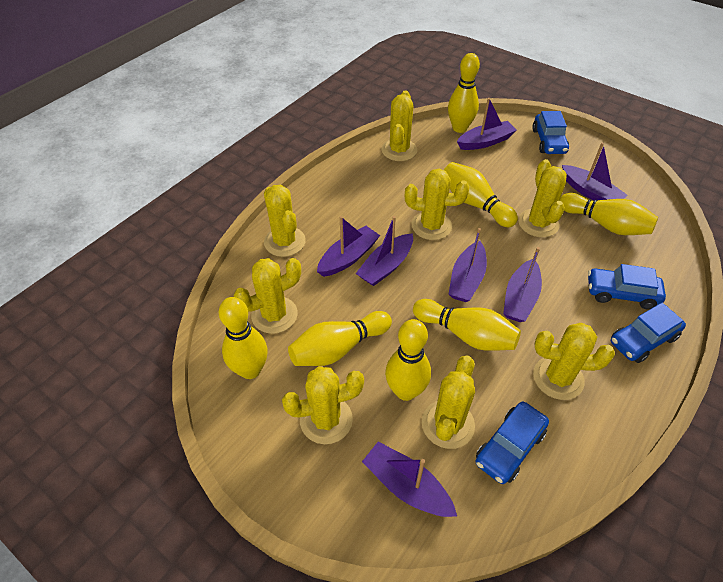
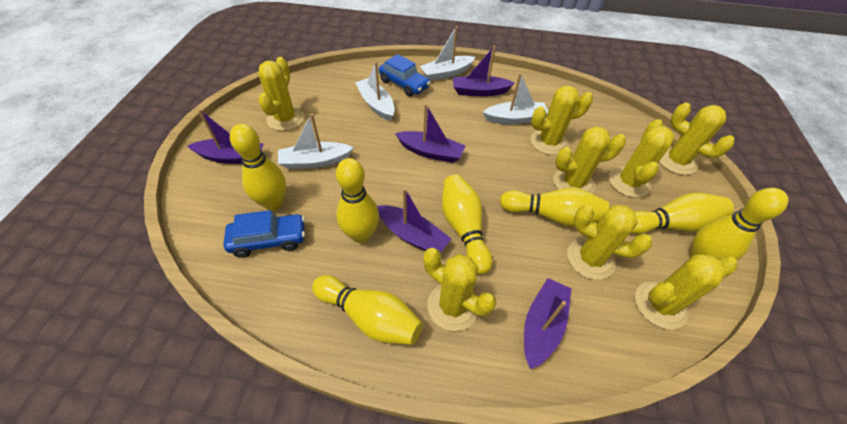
blue car: 4 -> 2
purple boat: 7 -> 5
white boat: 0 -> 4

